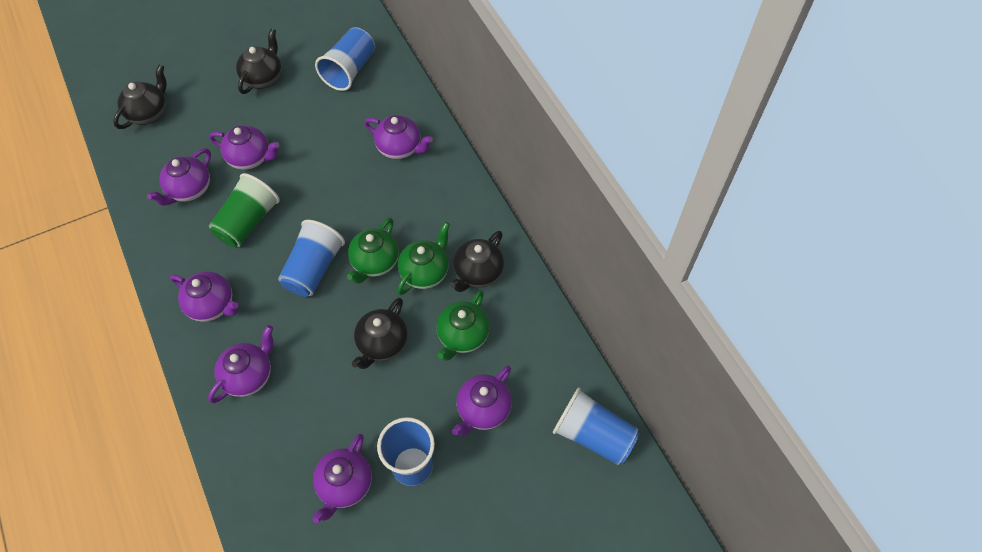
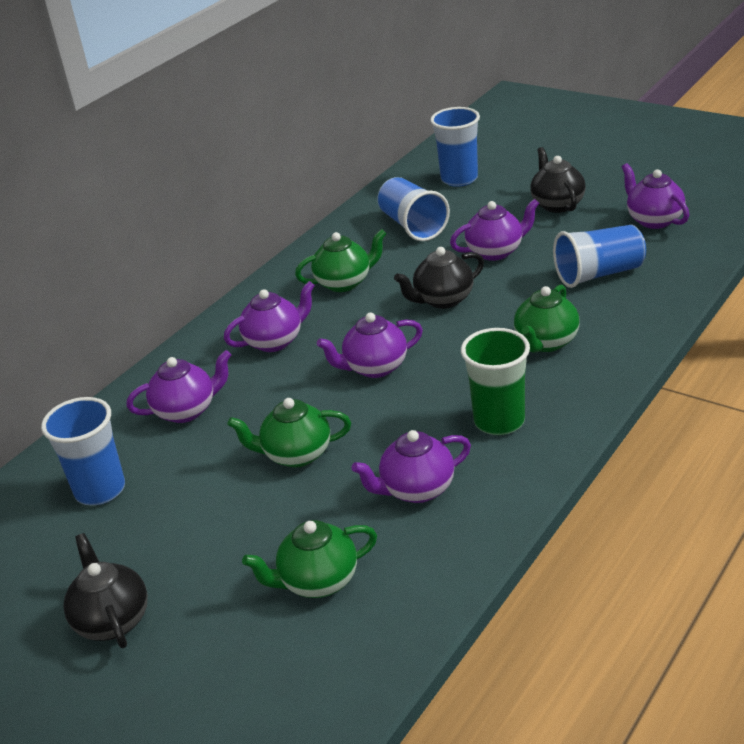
black teapot: 4 -> 3
green teapot: 3 -> 4
purple teapot: 7 -> 6

